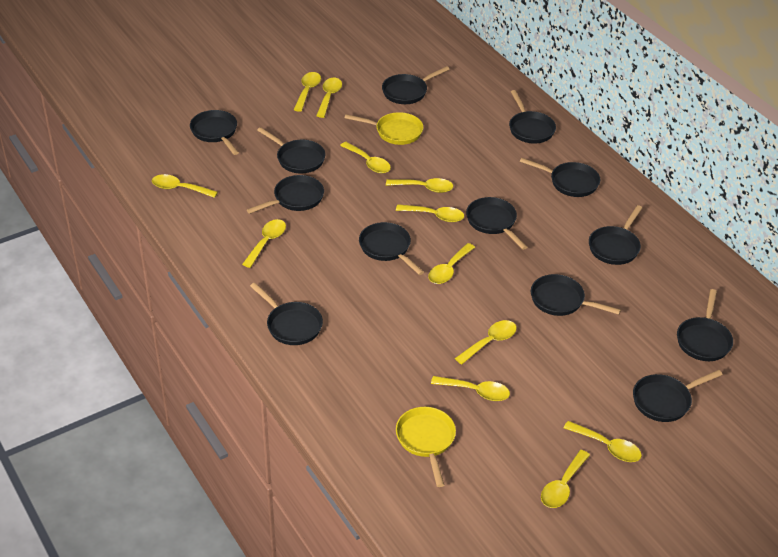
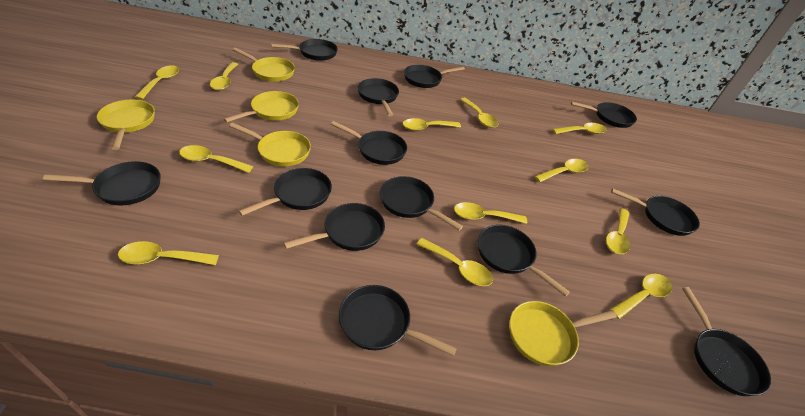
yellow pan: 2 -> 5

